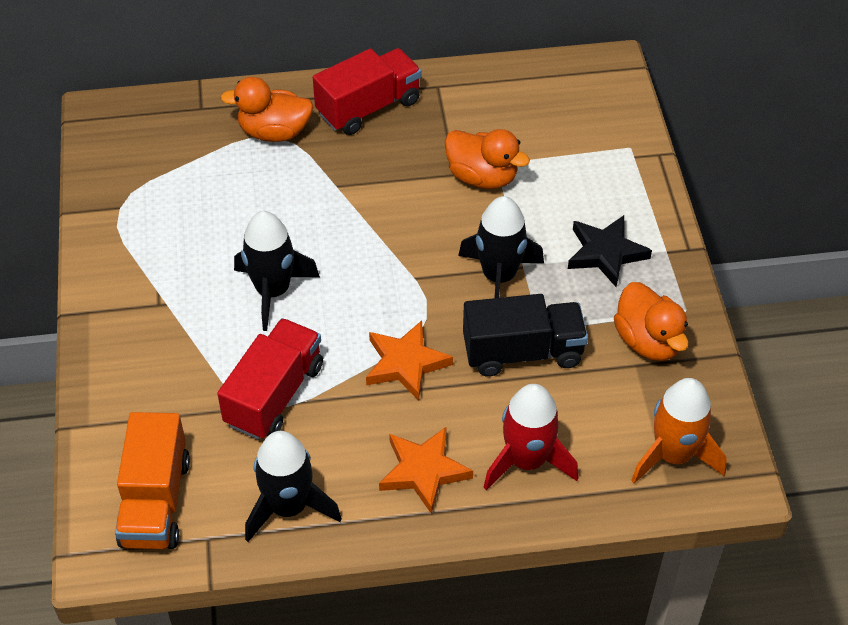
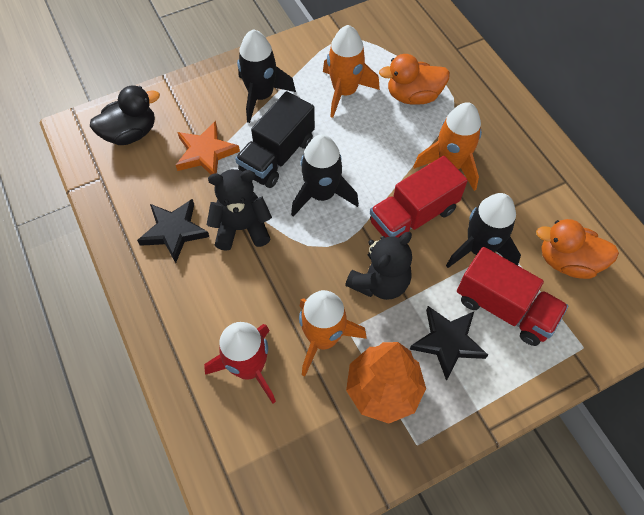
black duck: 0 -> 1
black star: 1 -> 2
black teddy bear: 0 -> 2
orange duck: 3 -> 2
orange rocket: 1 -> 3
orange star: 2 -> 1
orange tree: 0 -> 1
orange truck: 1 -> 0

